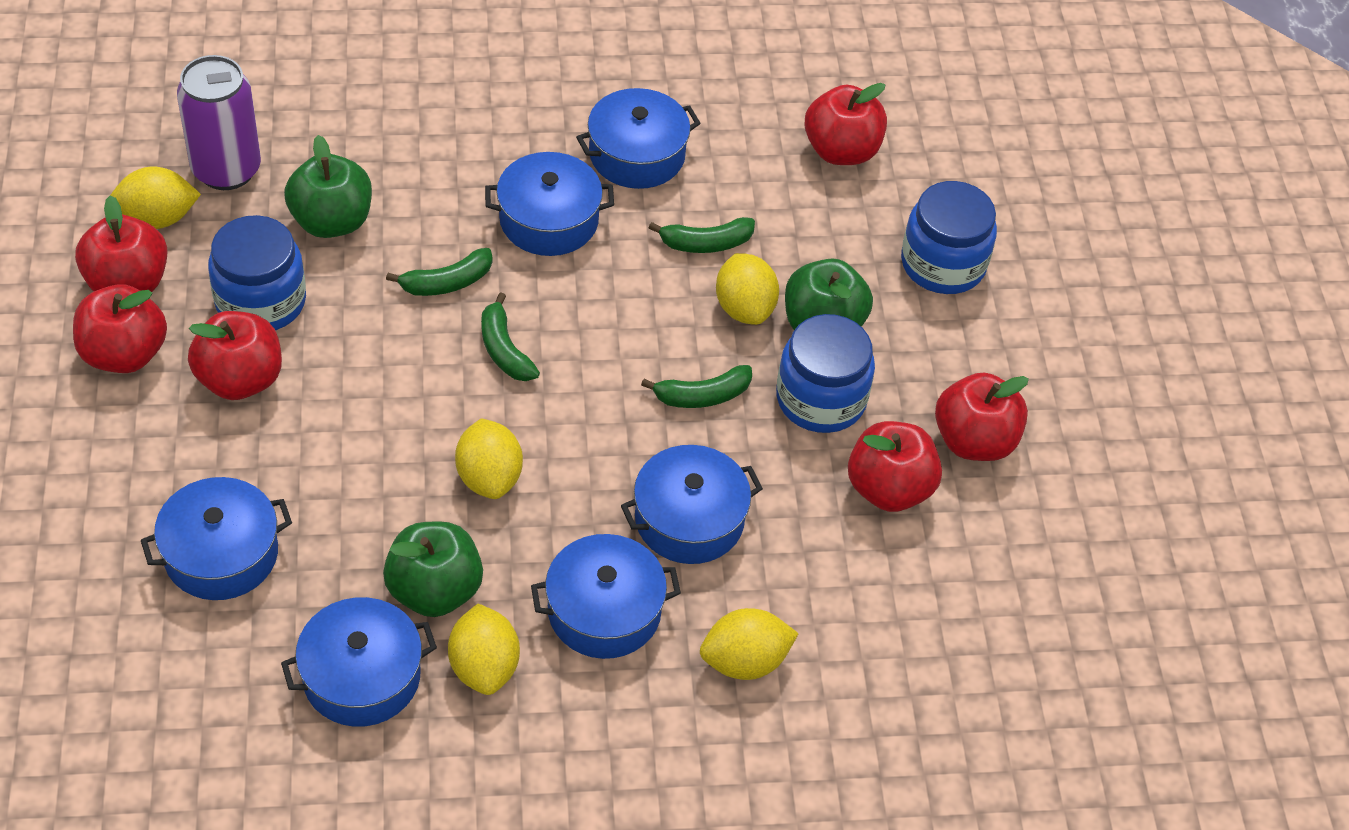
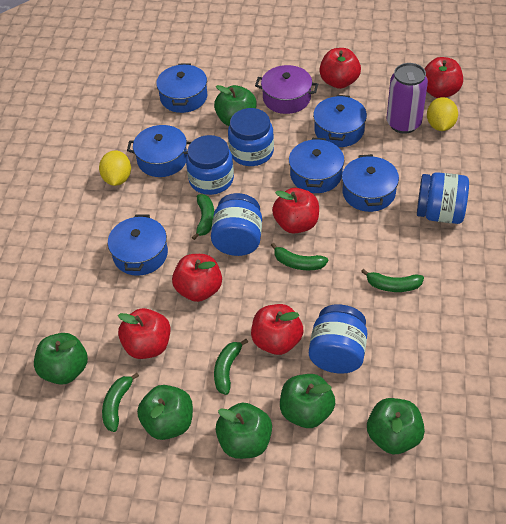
blue jar: 3 -> 5
green apple: 3 -> 6
green banana: 4 -> 5
purple pot: 0 -> 1
yellow lemon: 5 -> 2

